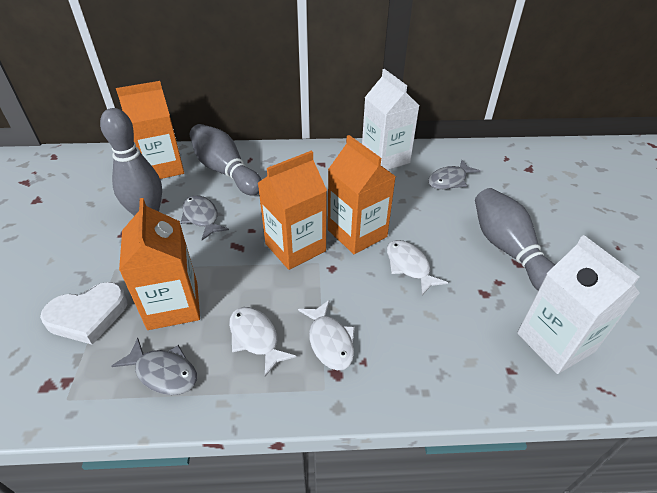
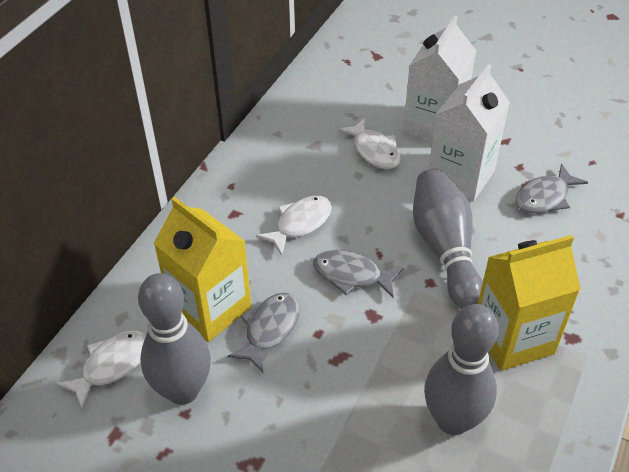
orange carton: 4 -> 0
white heart: 1 -> 0
yellow carton: 0 -> 2

